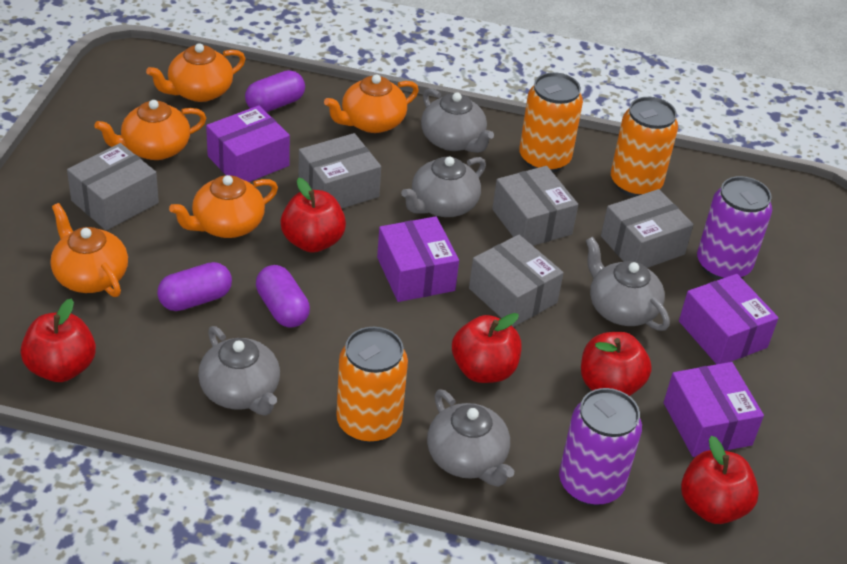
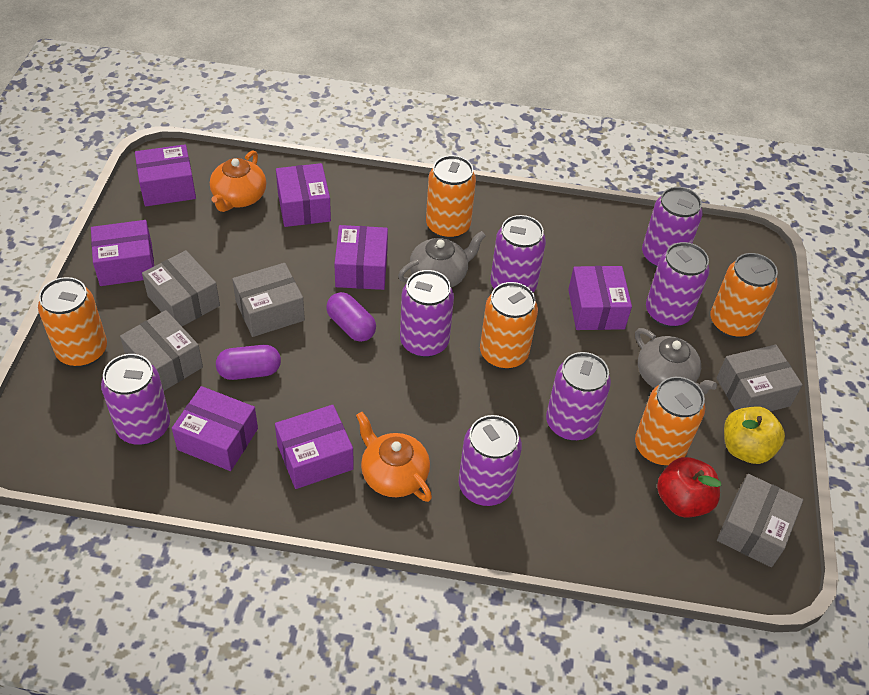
grey teapot: 5 -> 2
orange can: 3 -> 5
orange teapot: 5 -> 2
purple box: 4 -> 7
purple can: 2 -> 7
purple capsule: 3 -> 2
red apple: 5 -> 1
yellow apple: 0 -> 1

